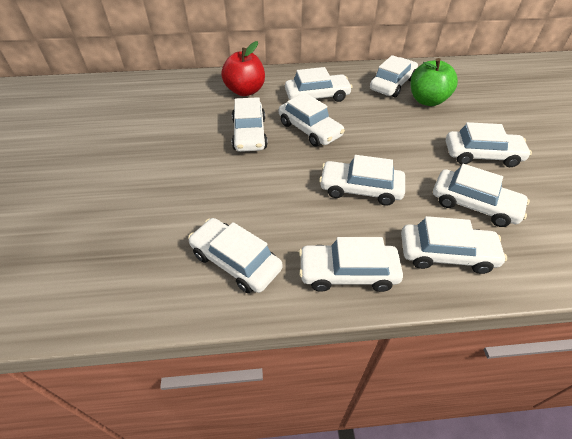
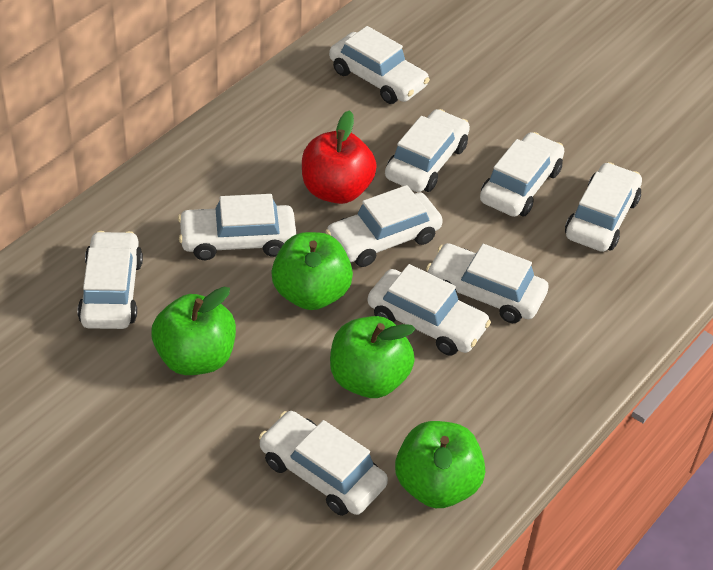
green apple: 1 -> 4

